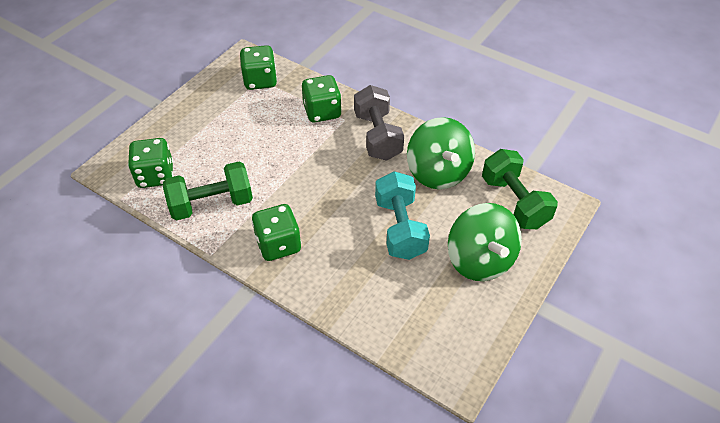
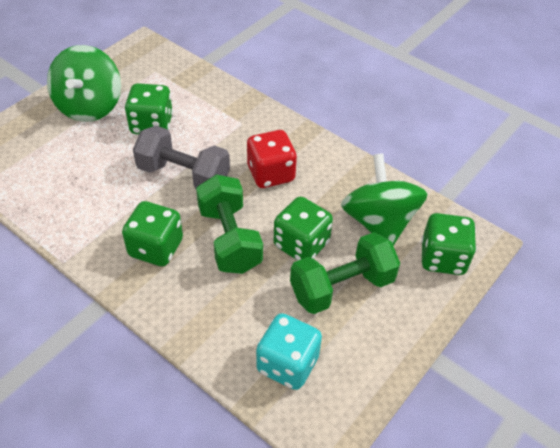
red dice: 0 -> 1
turquoise dice: 0 -> 1
turquoise dumbbell: 1 -> 0

